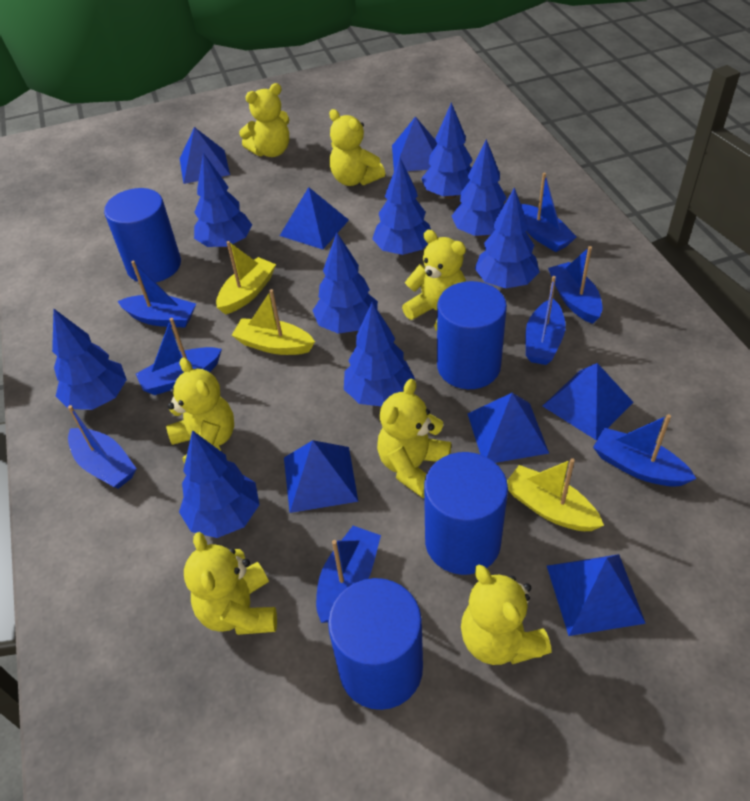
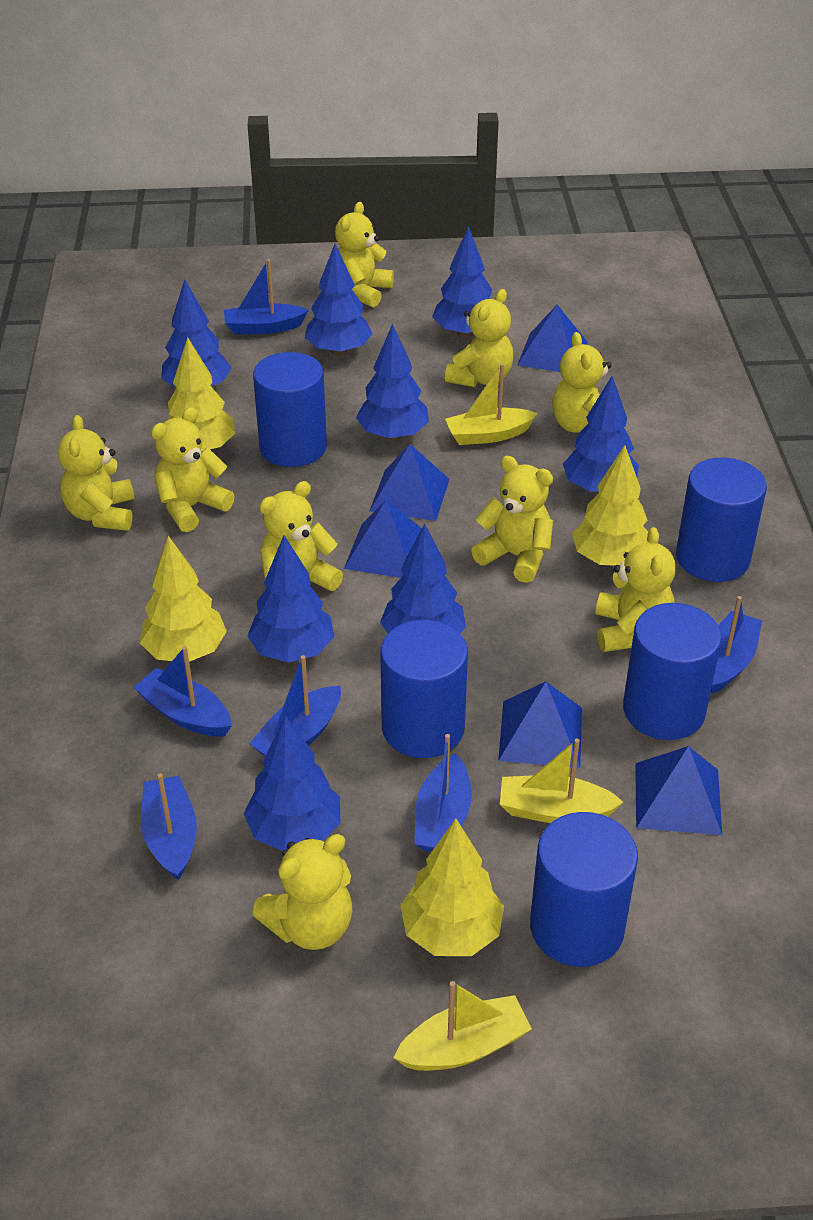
blue boat: 8 -> 6
blue cylinder: 4 -> 5
blue pyramid: 7 -> 5
blue tree: 9 -> 8
yellow teddy bear: 7 -> 9
yellow tree: 0 -> 4

